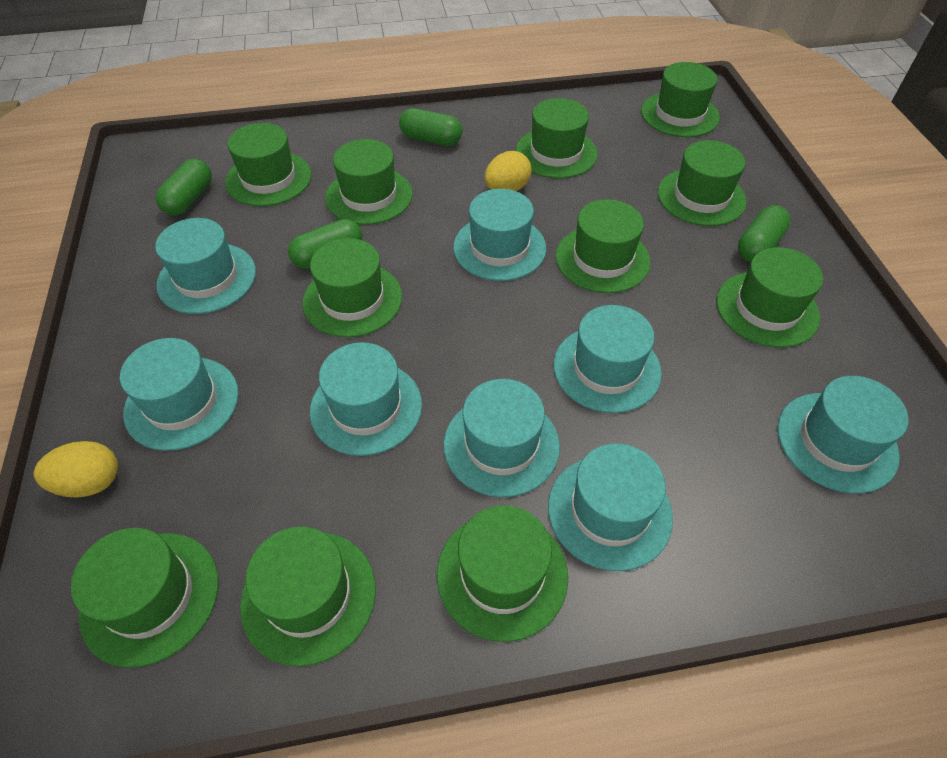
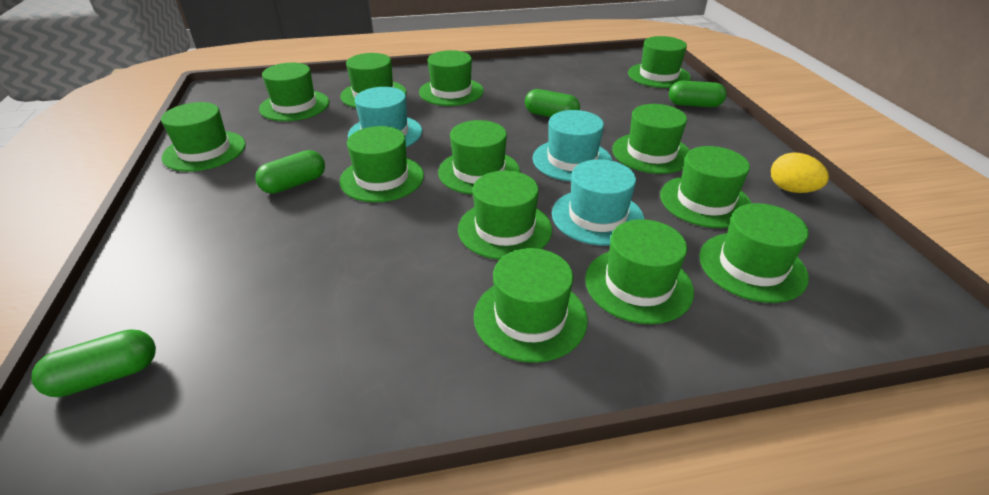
green hat: 11 -> 13
turquoise hat: 8 -> 3
yellow egg: 2 -> 1

